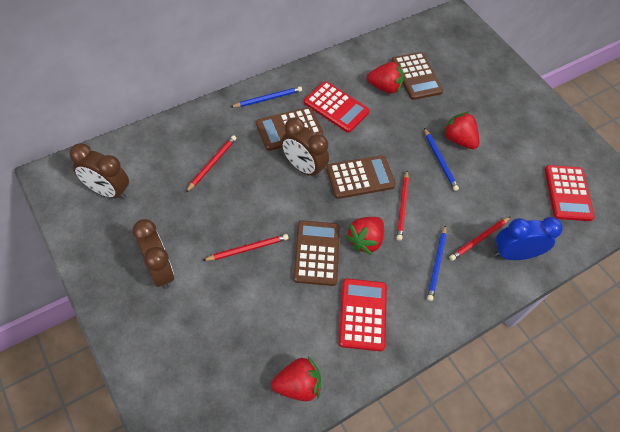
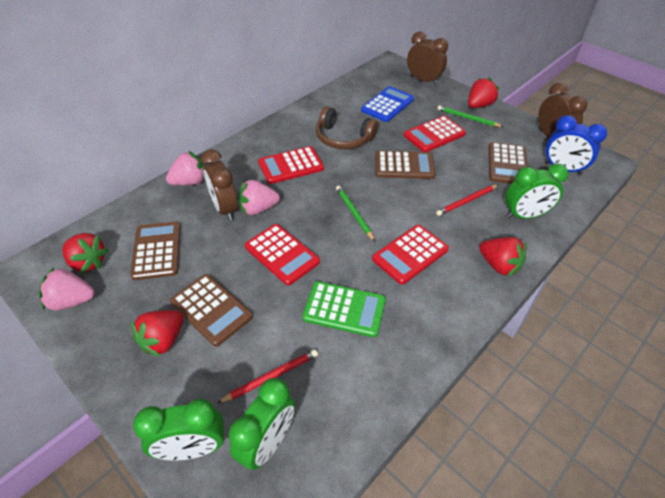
blue calculator: 0 -> 1
blue pencil: 3 -> 0
brown headphones: 0 -> 1
green calculator: 0 -> 1
green clock: 0 -> 3
green pencil: 0 -> 2
pink strawberry: 0 -> 3
red calculator: 3 -> 4
red pencil: 4 -> 2

